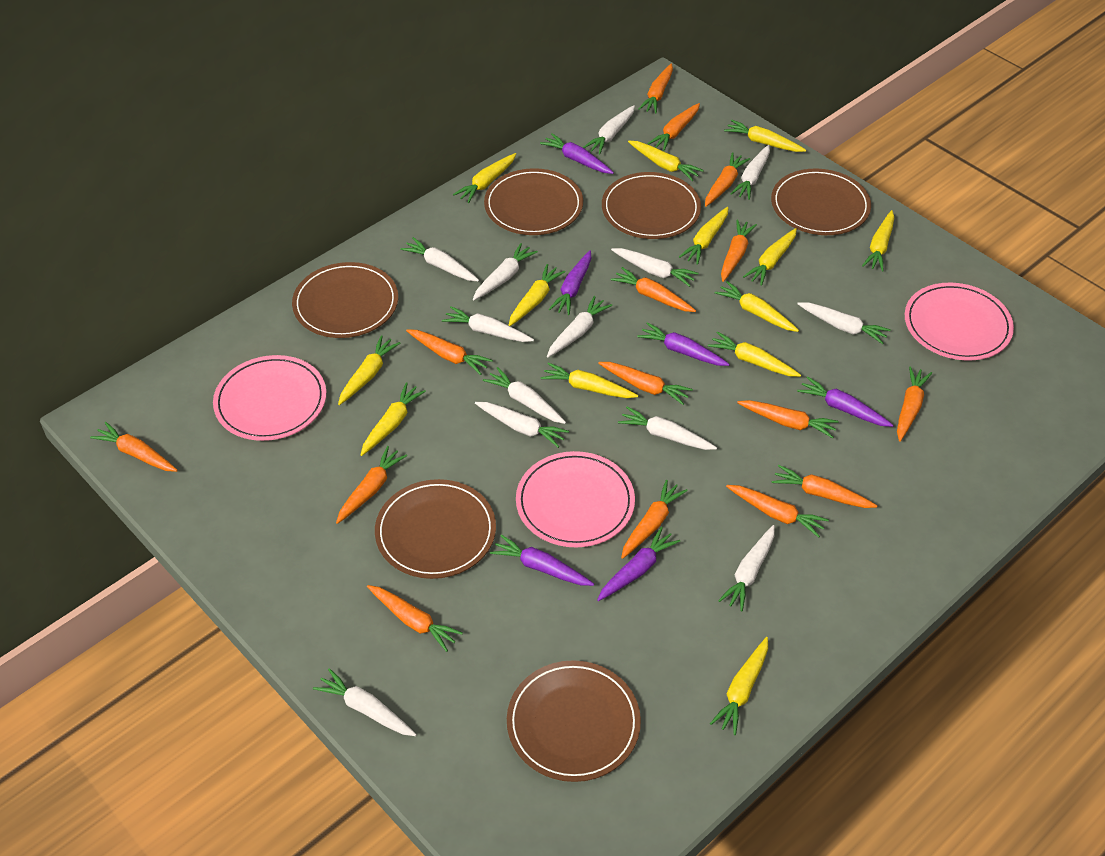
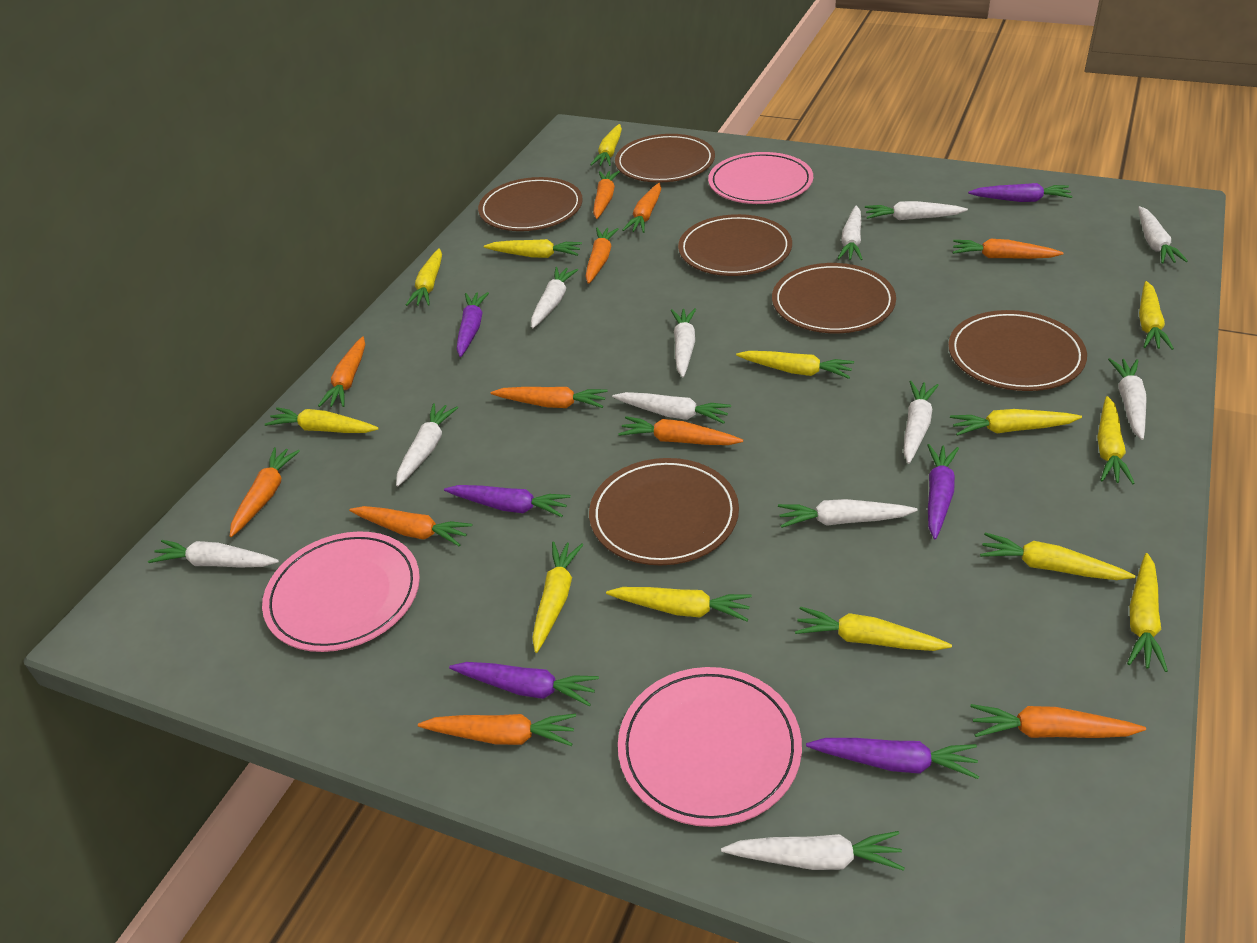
orange carrot: 15 -> 11
white carrot: 13 -> 12

